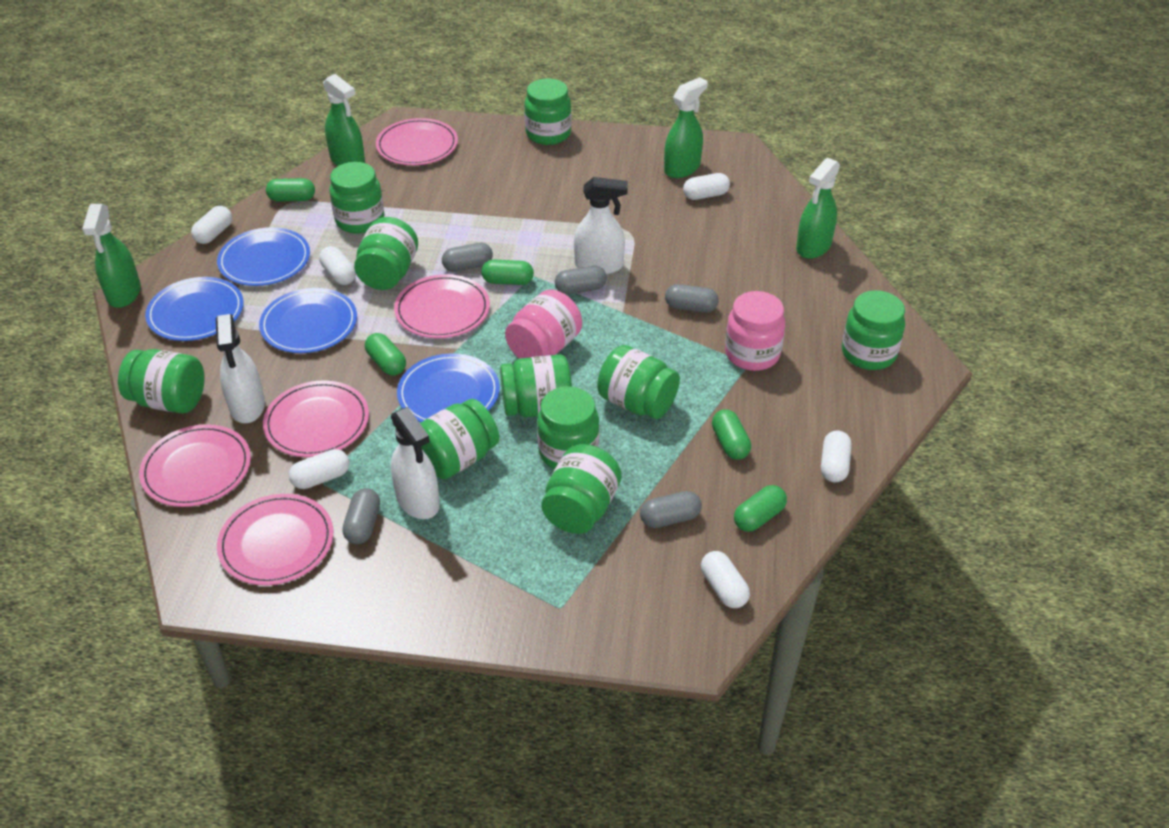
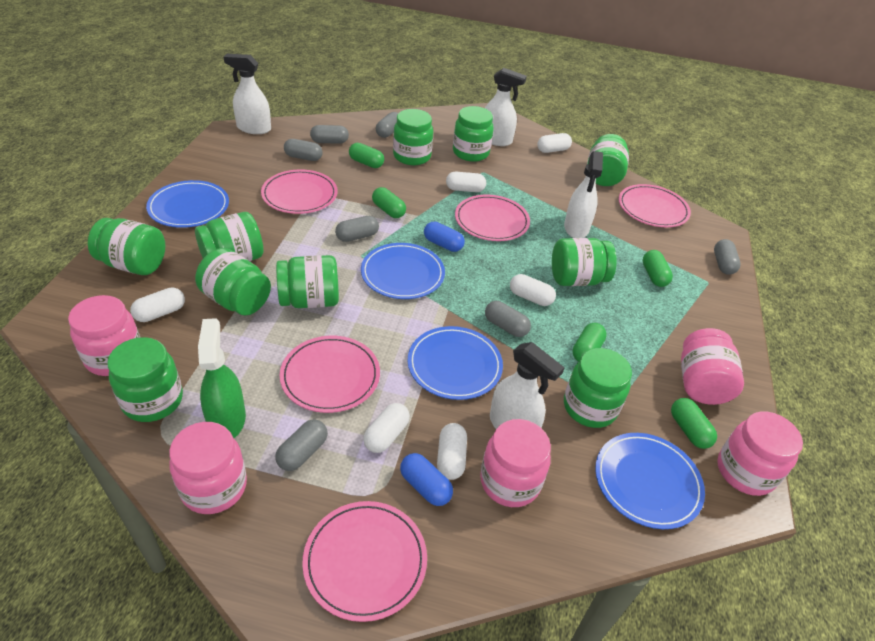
blue capsule: 0 -> 2
green spray bottle: 4 -> 1
grey capsule: 5 -> 7
pink jar: 2 -> 5
white spray bottle: 3 -> 4

